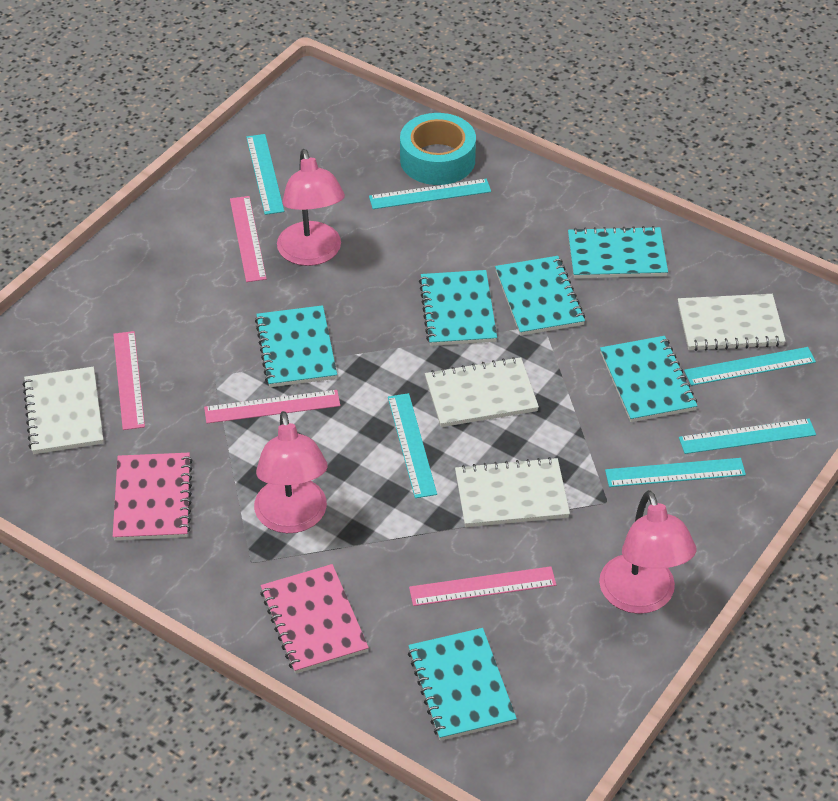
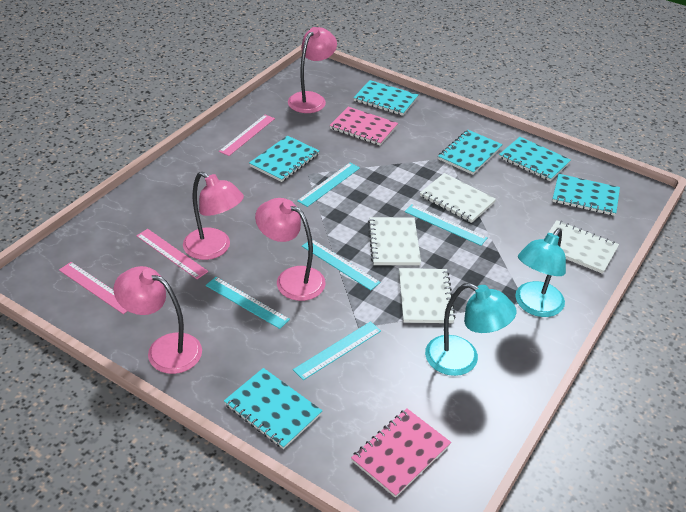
pink lamp: 3 -> 4
pink ruler: 4 -> 3
turquoise lamp: 0 -> 2
turquoise ruler: 6 -> 5
turquoise tape: 1 -> 0

